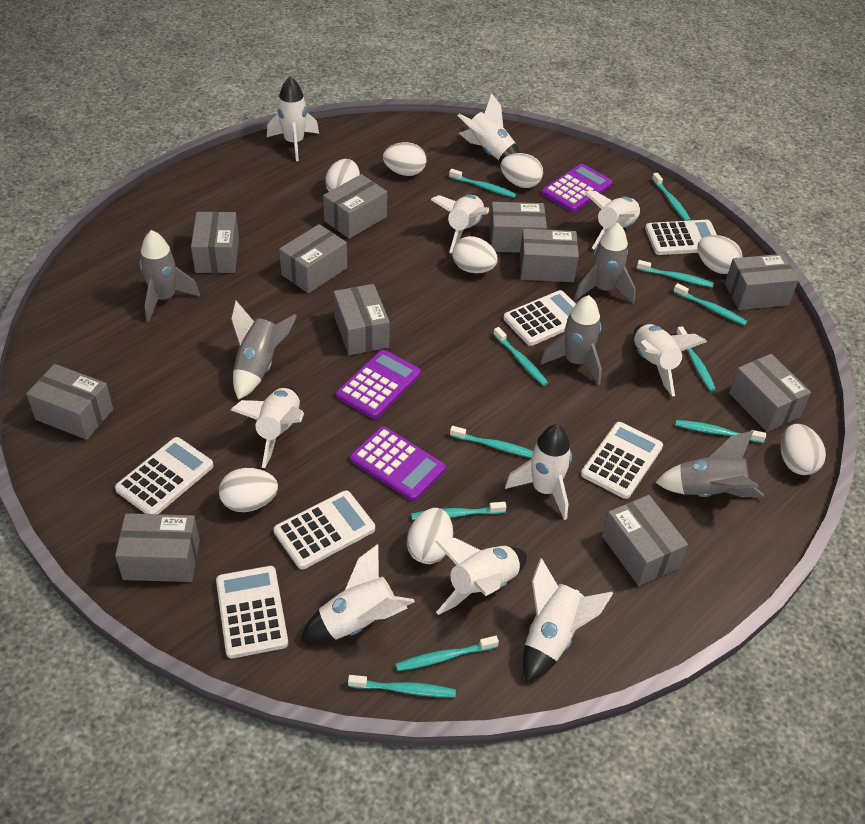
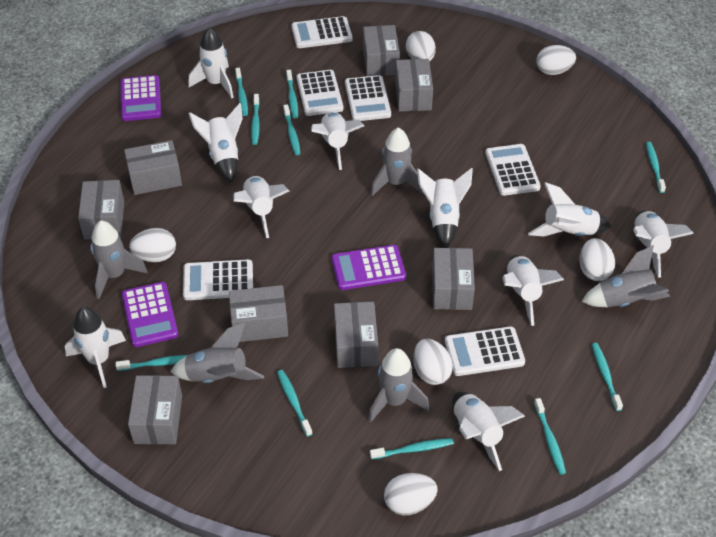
grey box: 11 -> 8
turquoise toothbrush: 11 -> 10
white egg: 8 -> 6

